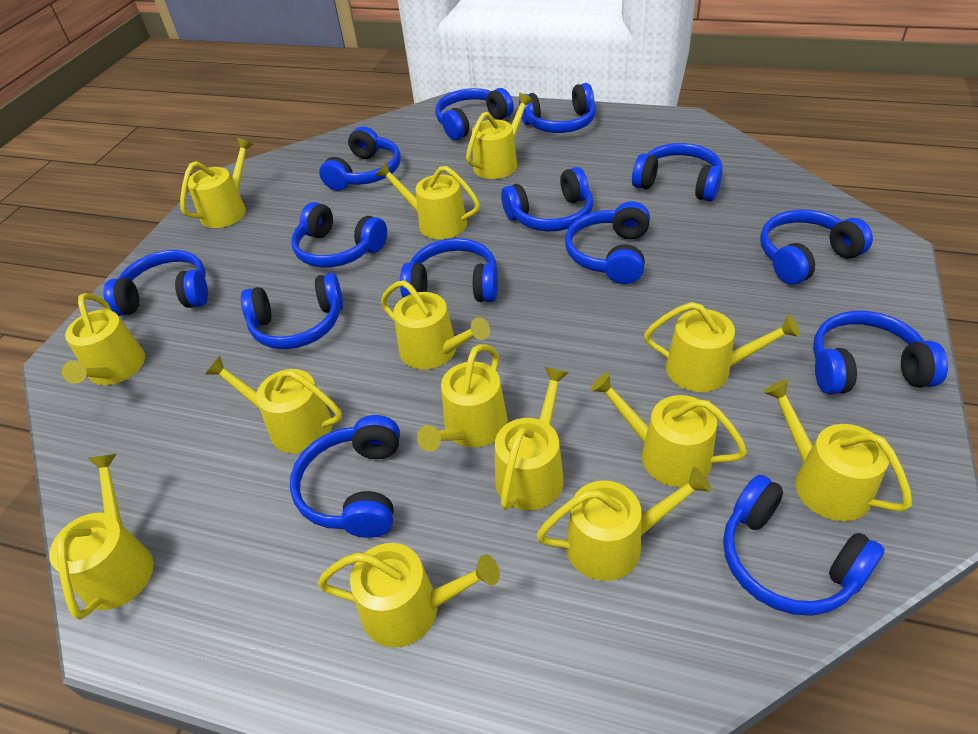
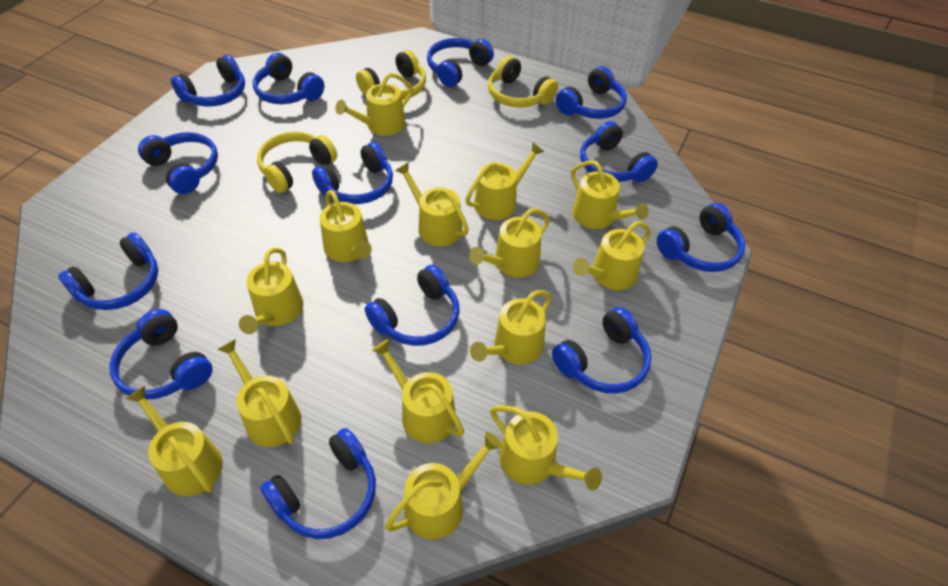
blue headphones: 14 -> 13
yellow headphones: 0 -> 3

